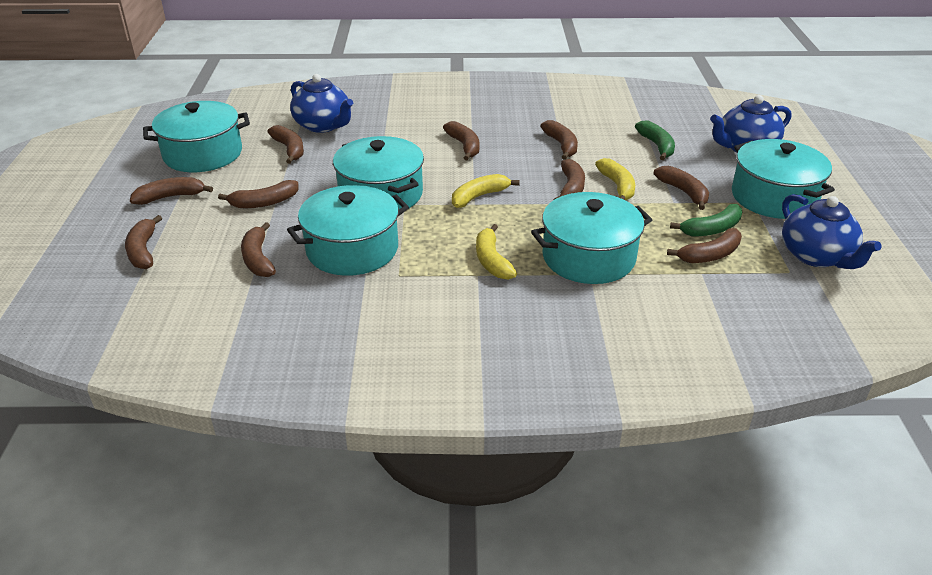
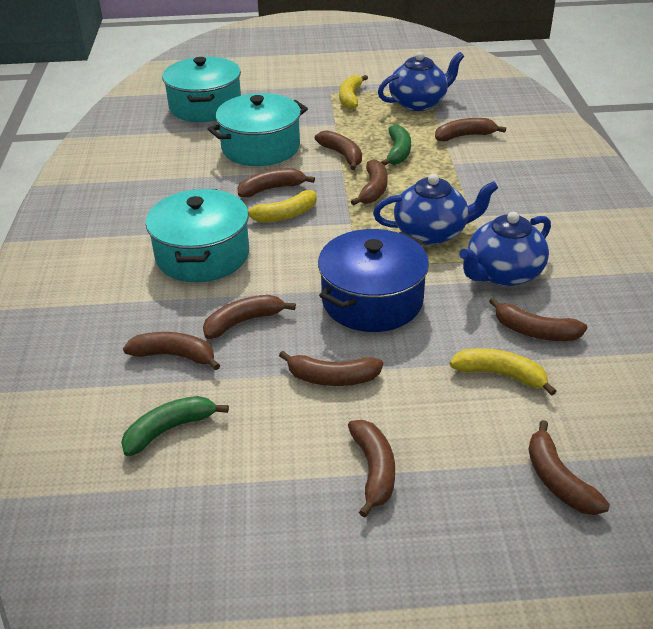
blue pot: 0 -> 1
turquoise pot: 5 -> 3

